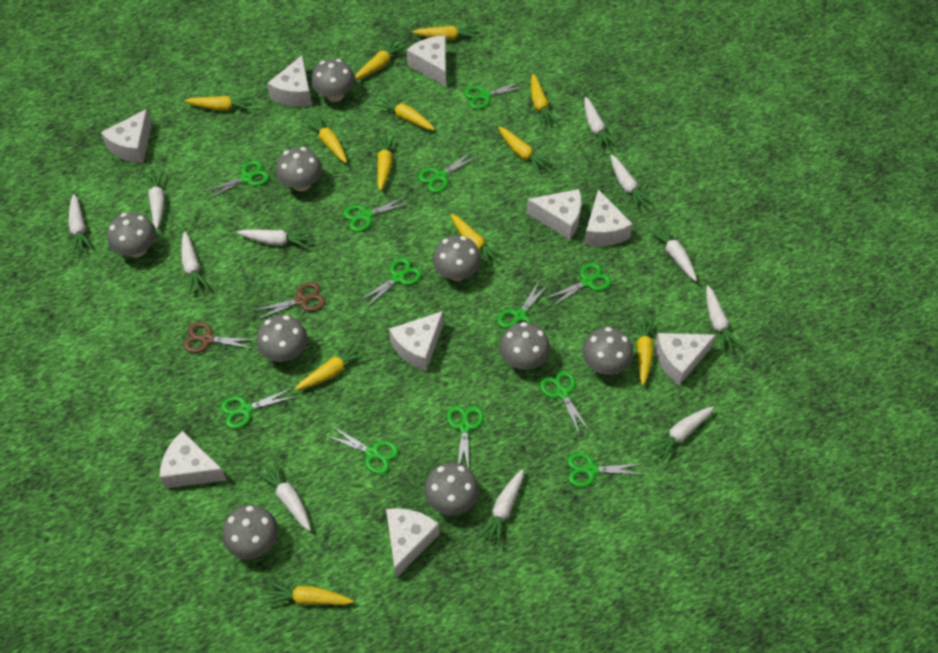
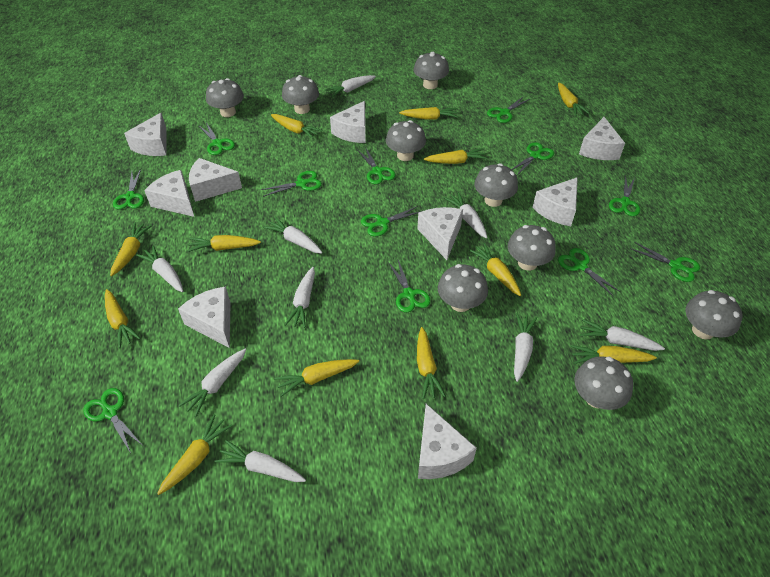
brown scissors: 2 -> 0
white carrot: 11 -> 9

